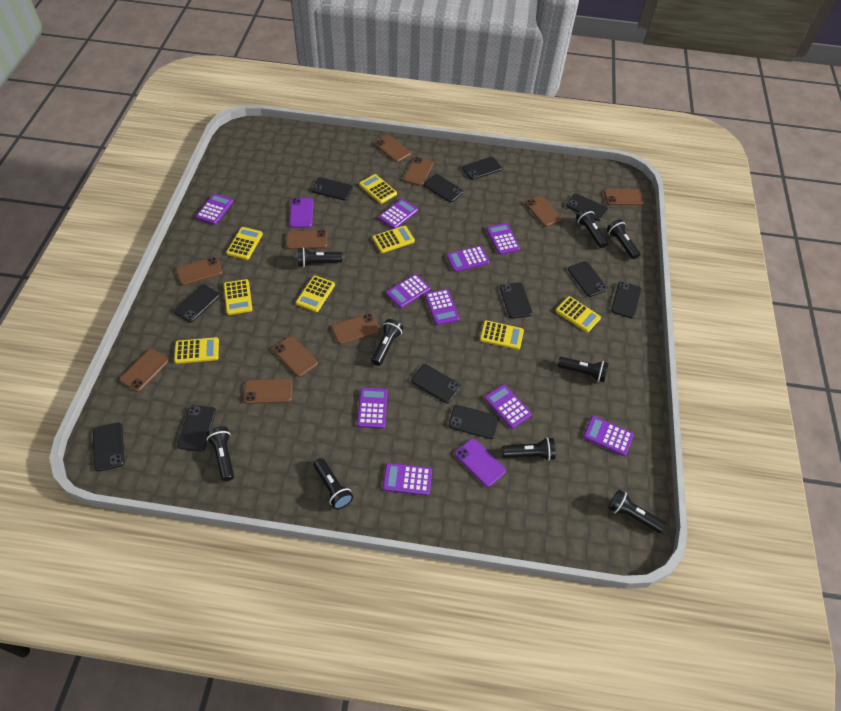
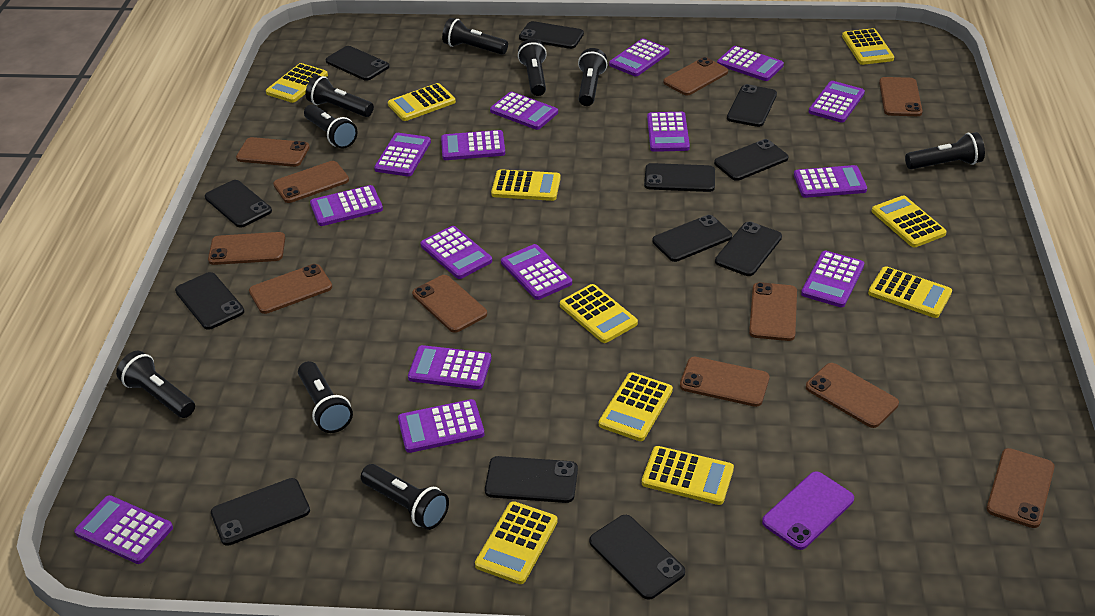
brown phone: 10 -> 11
purple calculator: 10 -> 15
purple phone: 2 -> 1
yellow calculator: 8 -> 10

